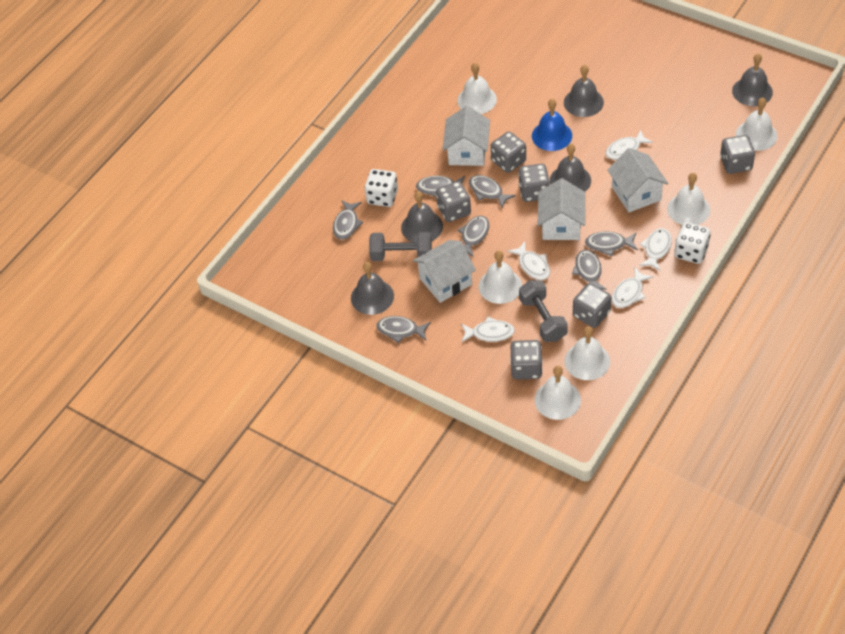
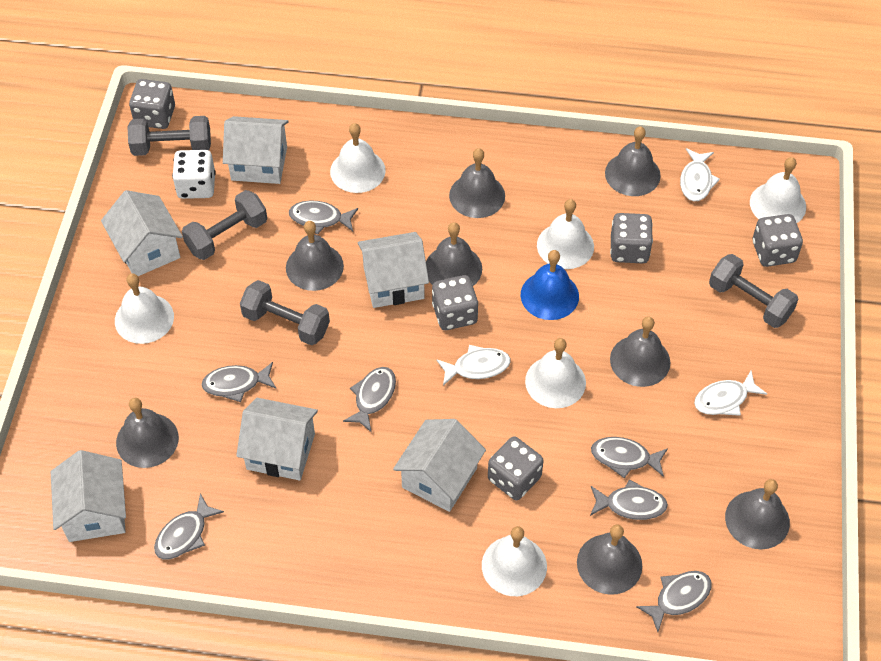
grey bell: 5 -> 8
grey dice: 6 -> 5
grey dumbbell: 2 -> 4
white dice: 2 -> 1
white fish: 5 -> 3
white house: 4 -> 6

